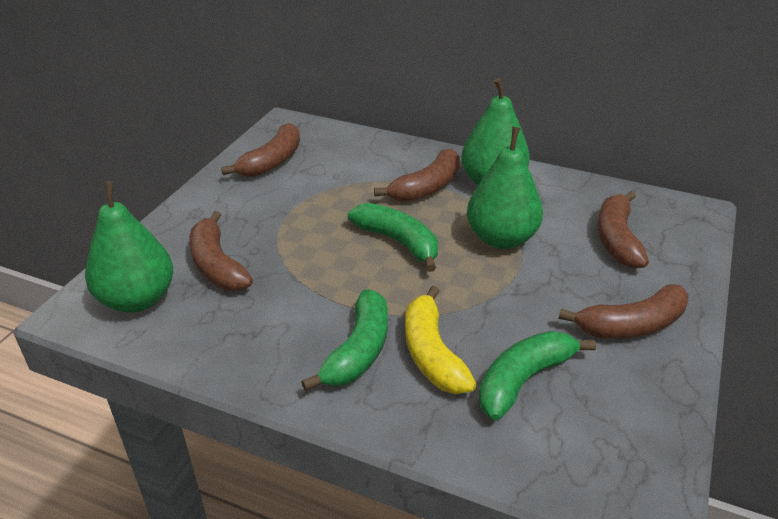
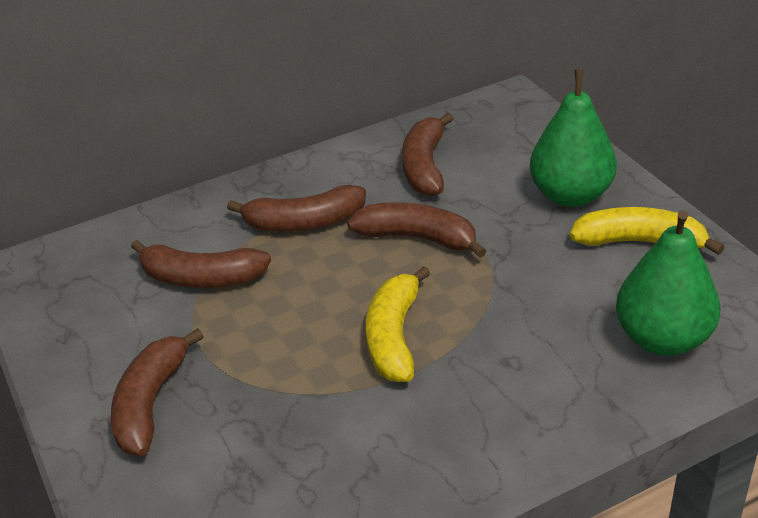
green banana: 3 -> 0
green pear: 3 -> 2
yellow banana: 1 -> 2

